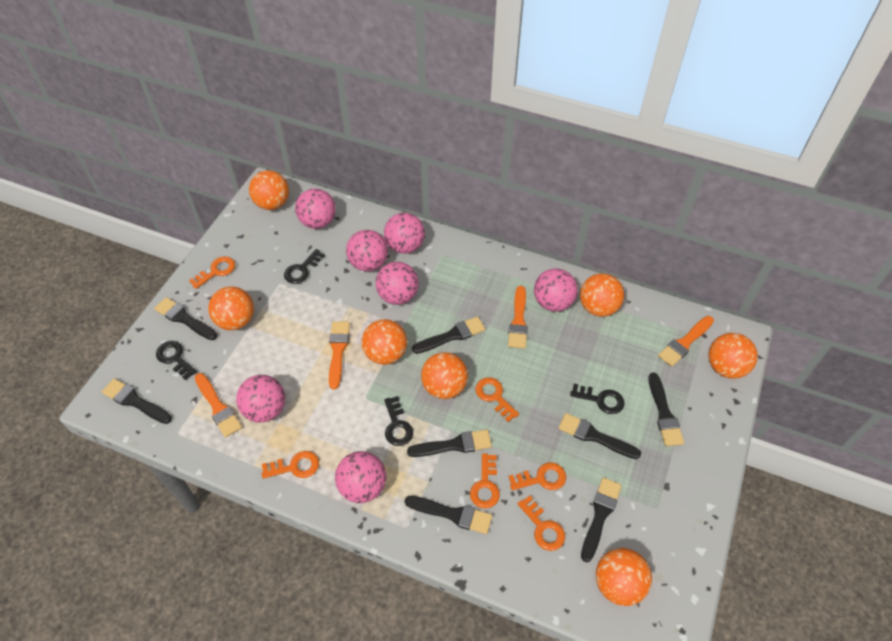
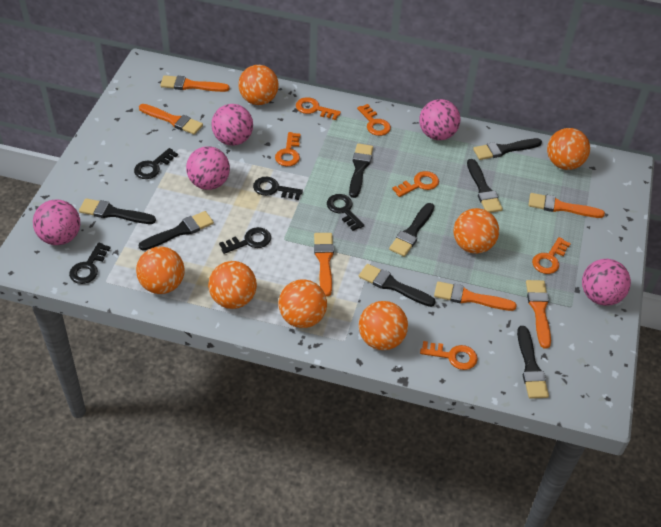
black key: 4 -> 5
orange brush: 4 -> 6
pink ball: 7 -> 5

